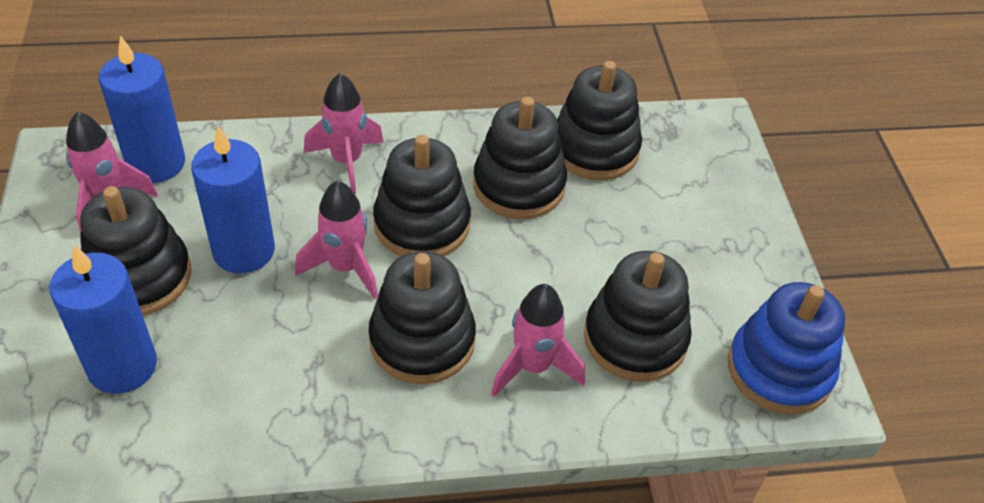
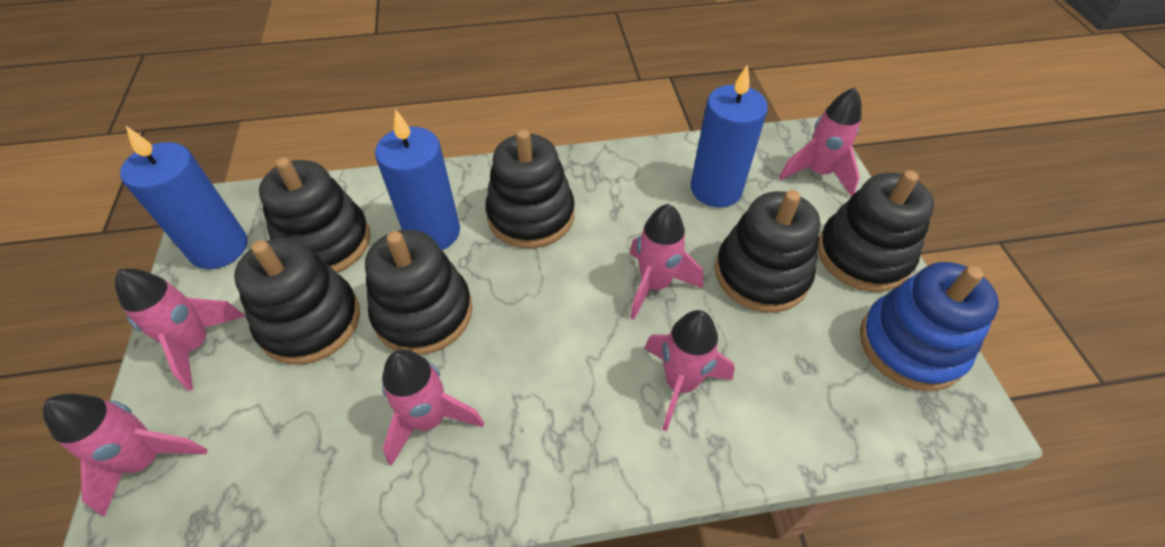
pink rocket: 4 -> 6

